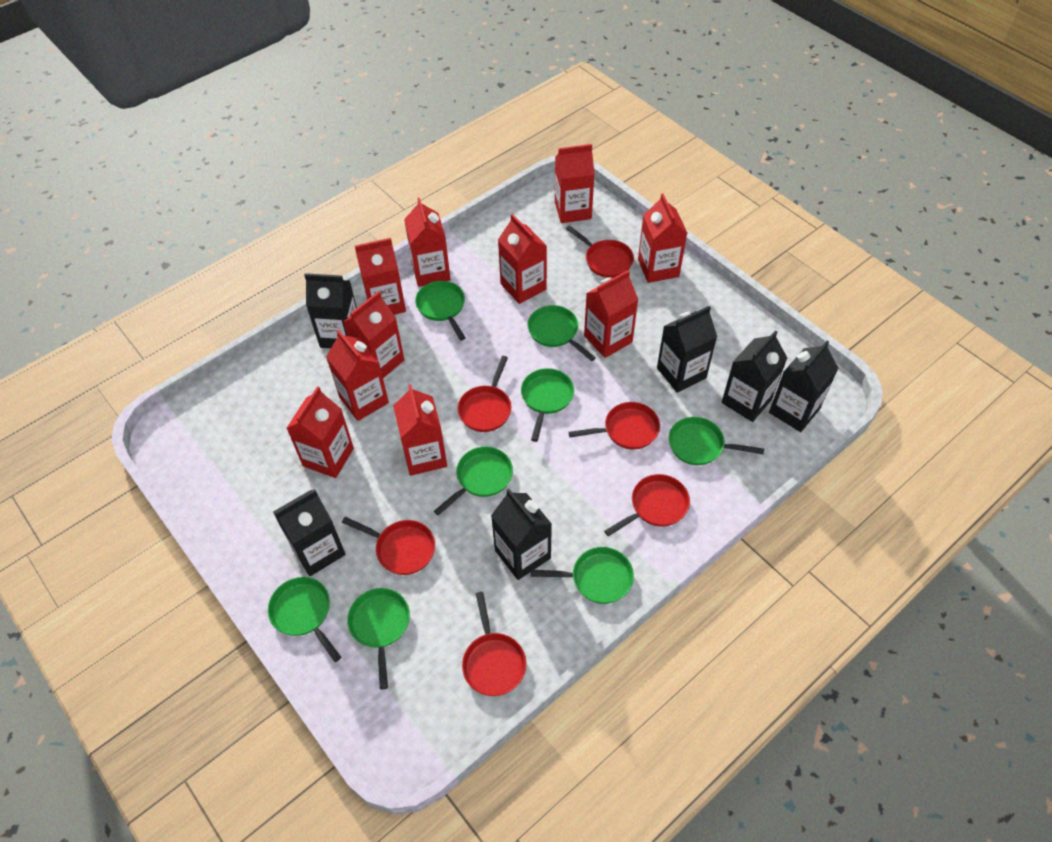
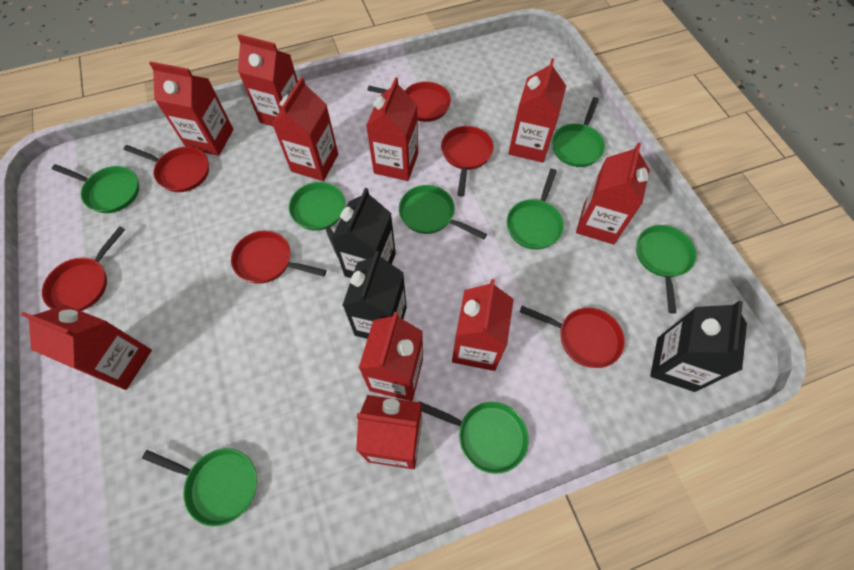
black carton: 6 -> 3

